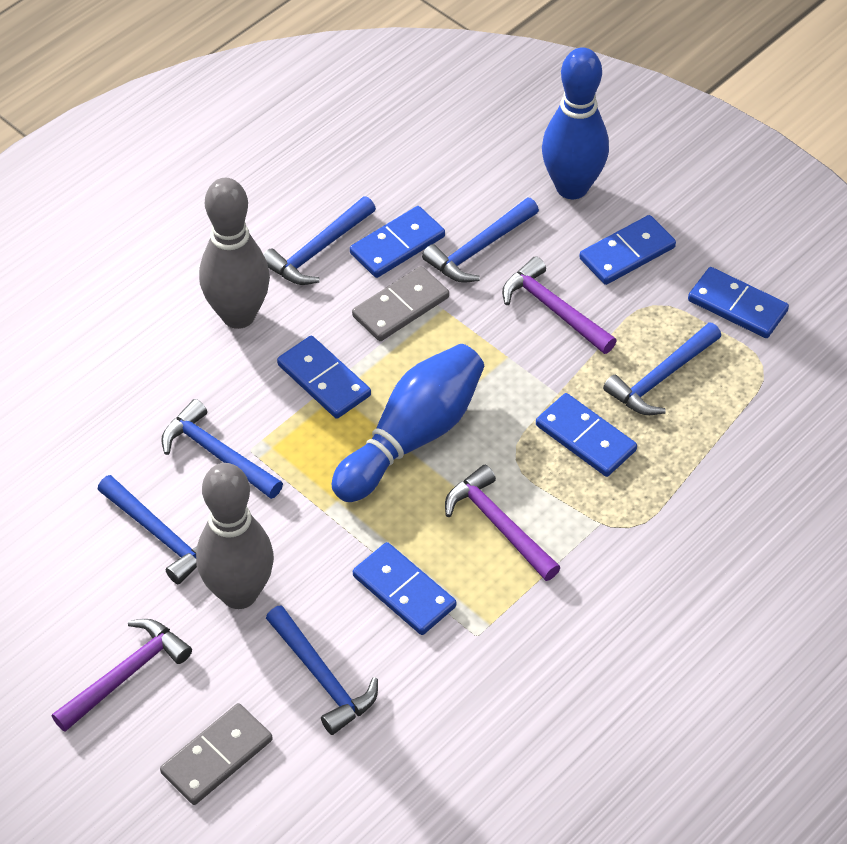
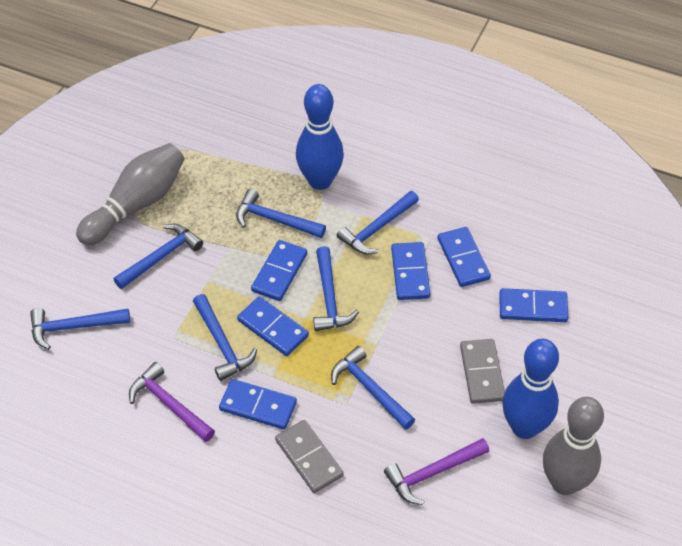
blue hammer: 6 -> 7
purple hammer: 3 -> 2

